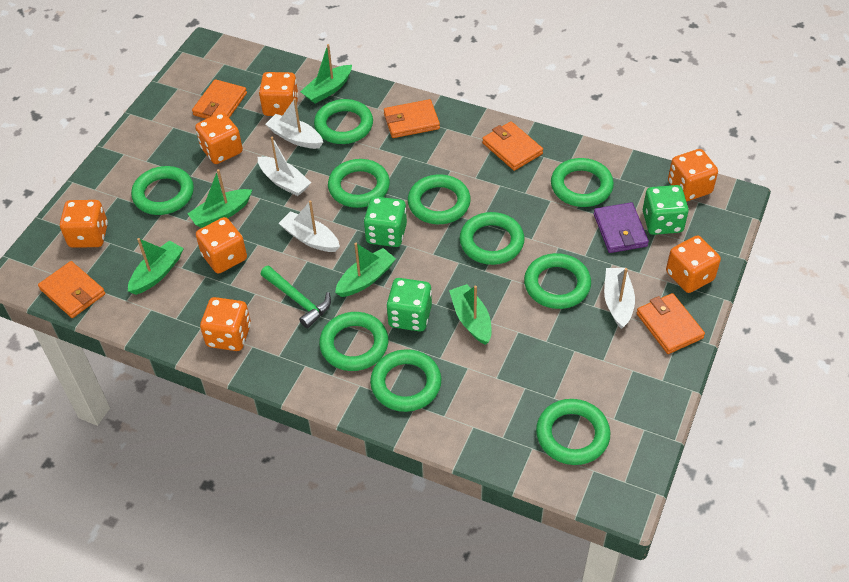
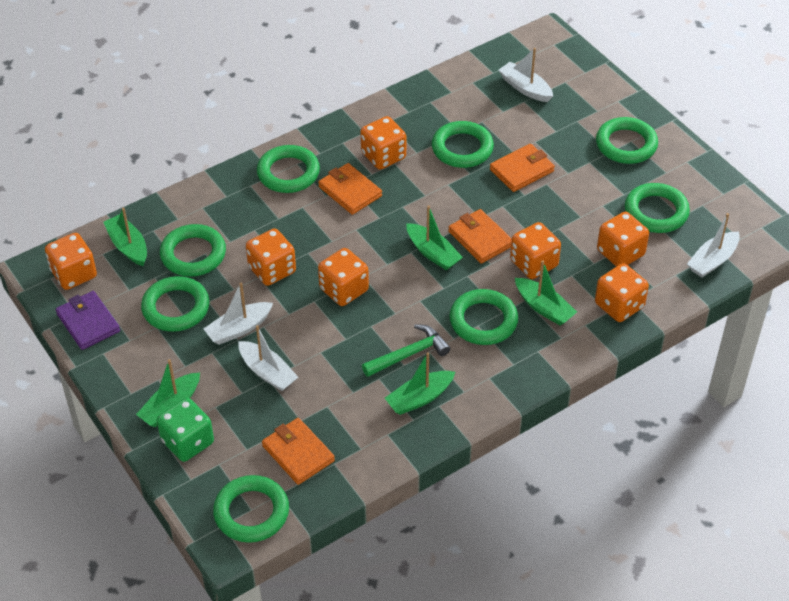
green dice: 3 -> 1
green ring: 10 -> 8
orange wallet: 5 -> 4

